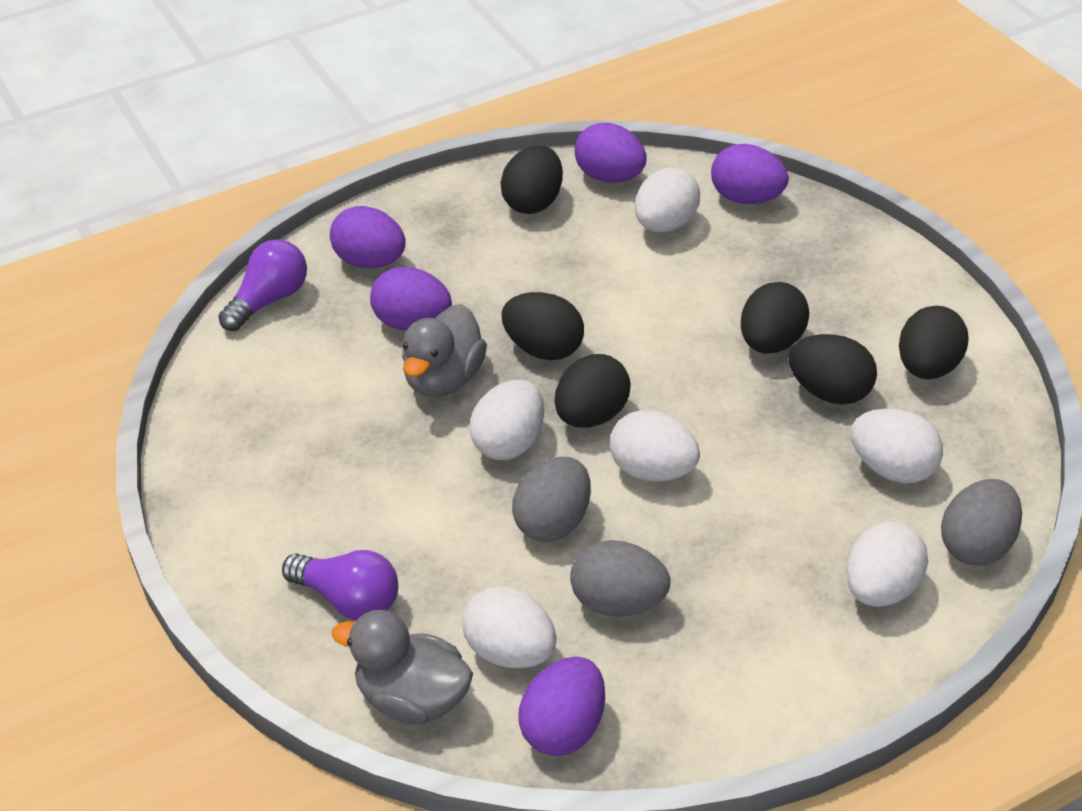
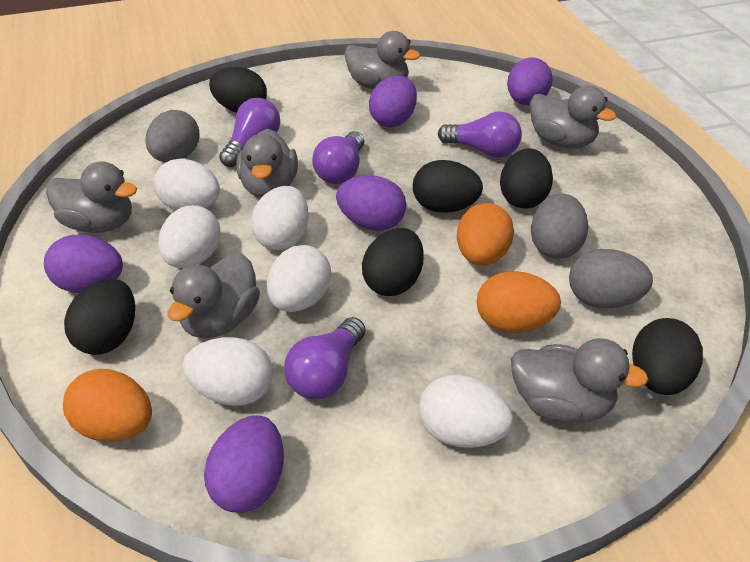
grey duck: 2 -> 6
orange egg: 0 -> 3
purple light bulb: 2 -> 4

